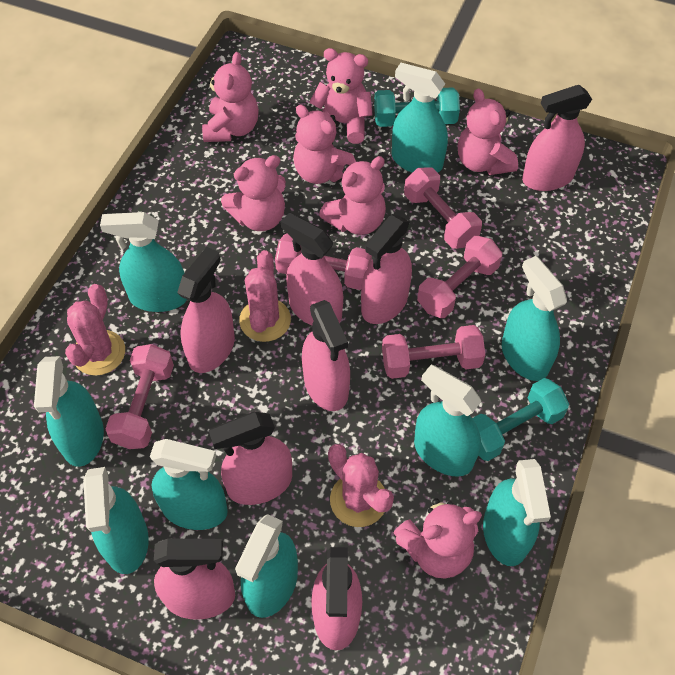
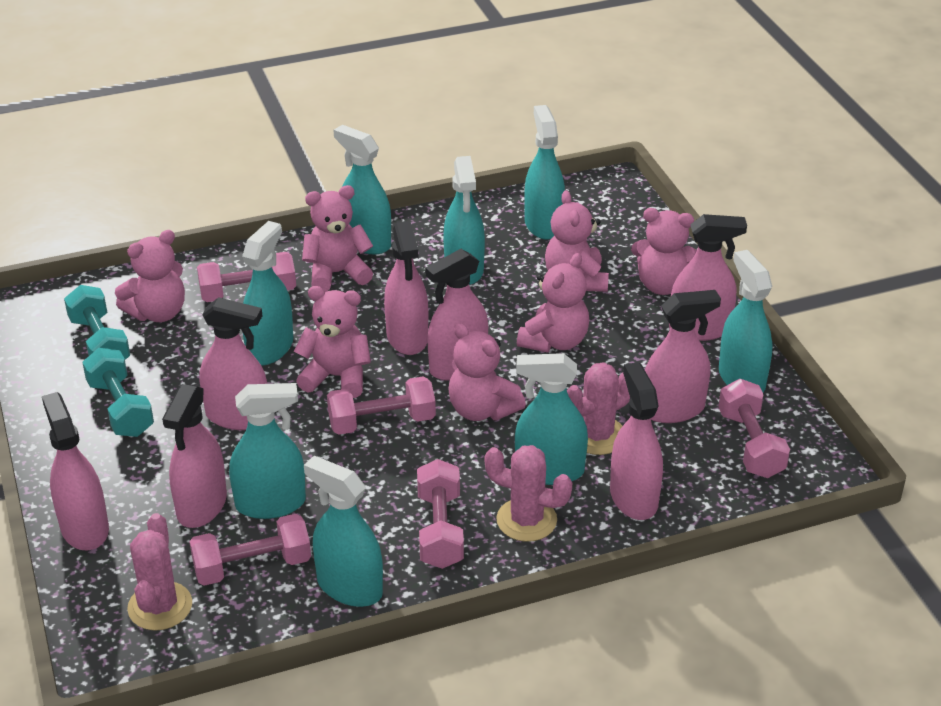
turquoise spray bottle: 9 -> 8

